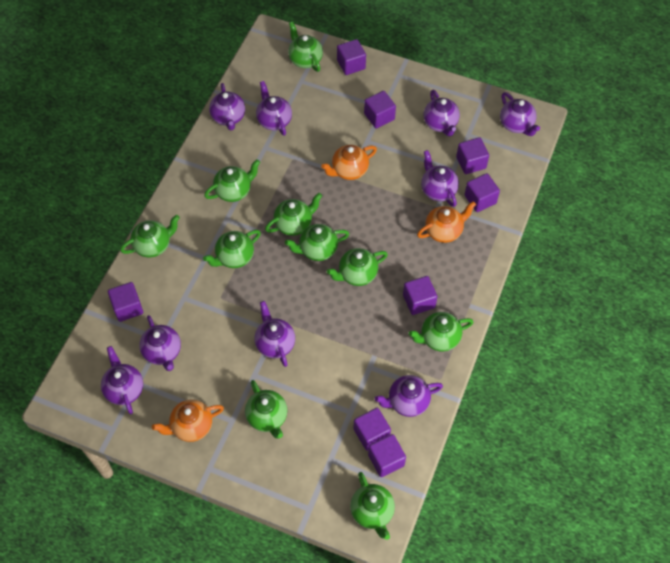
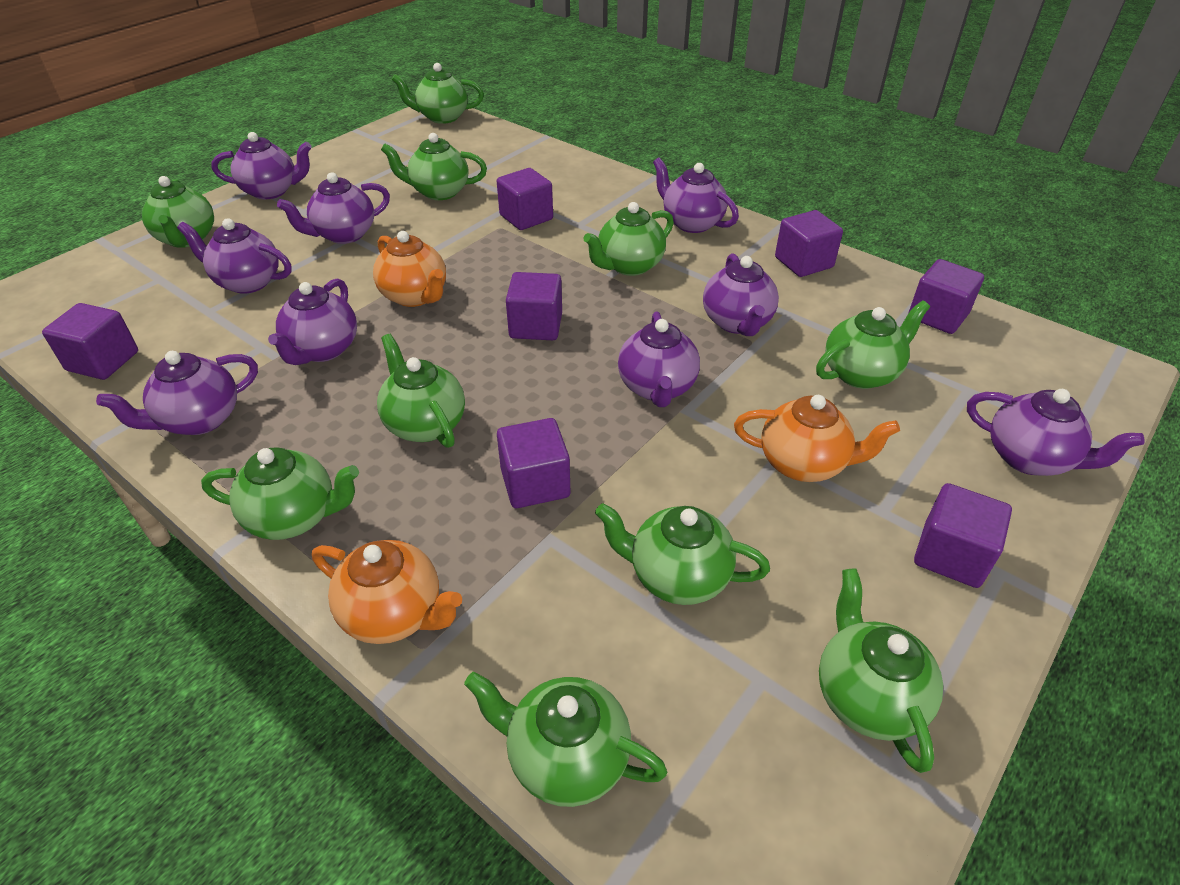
purple cube: 8 -> 7

